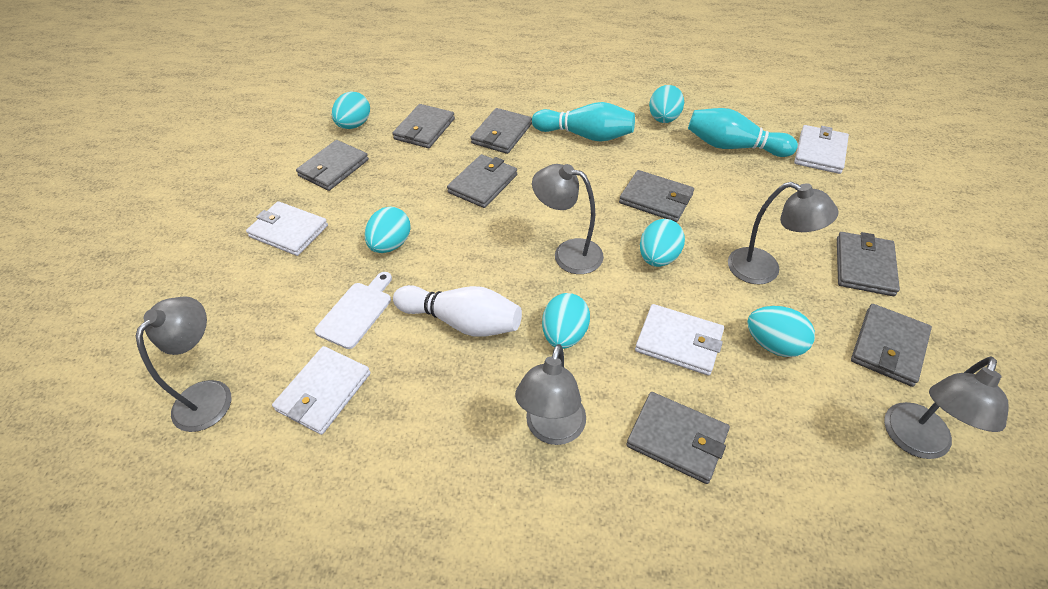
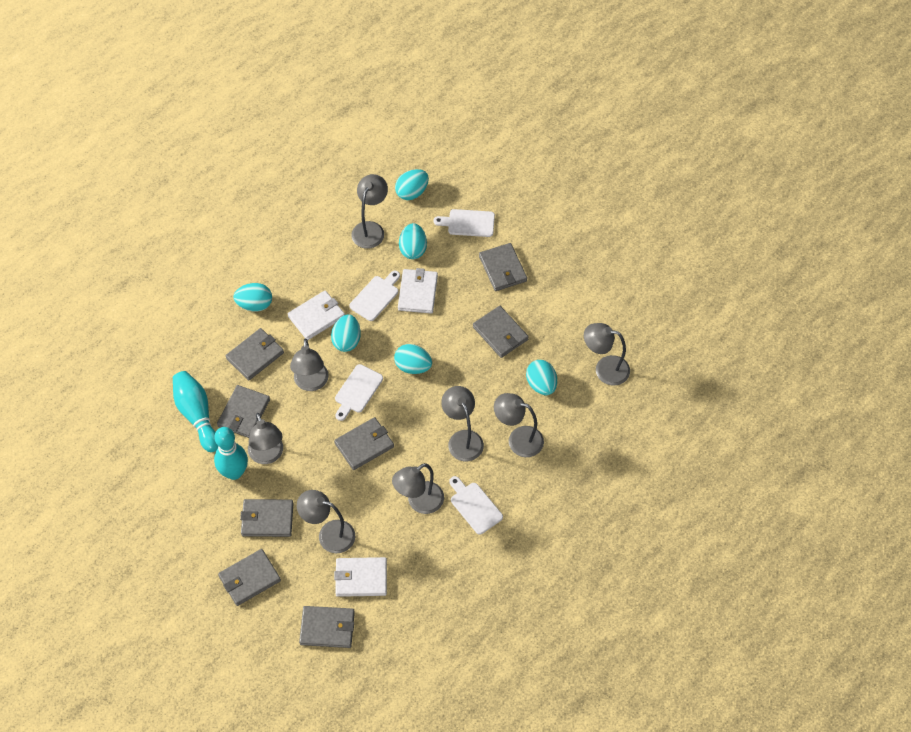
grey lamp: 5 -> 8
white bowling pin: 1 -> 0
white cutting board: 1 -> 4
white wallet: 4 -> 3

